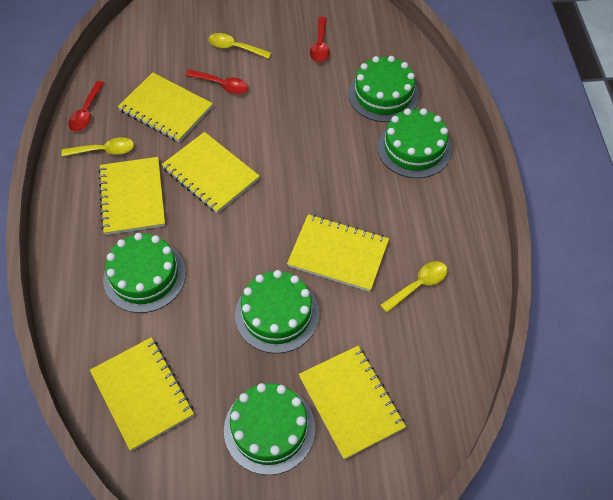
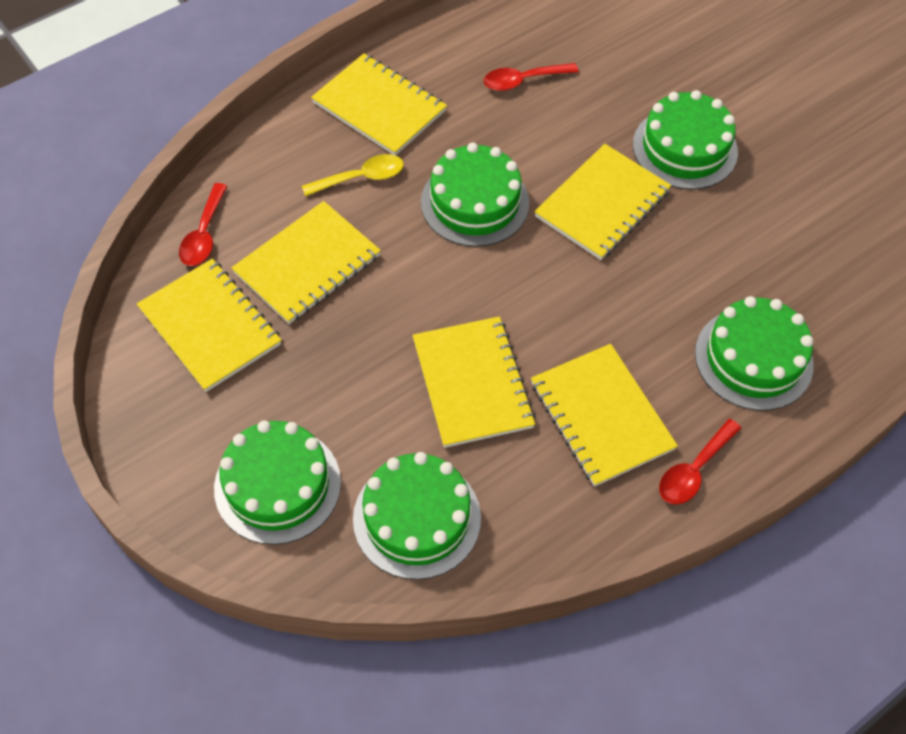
yellow spoon: 3 -> 1

